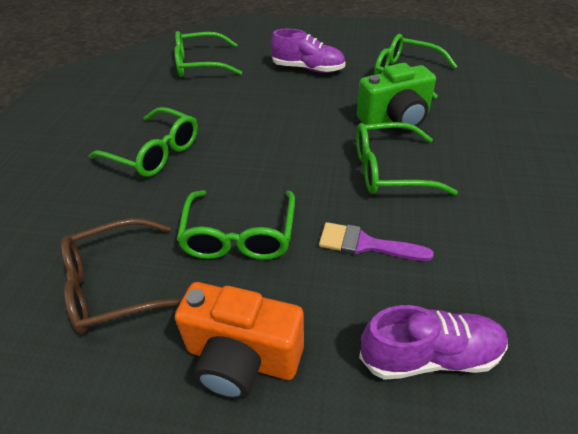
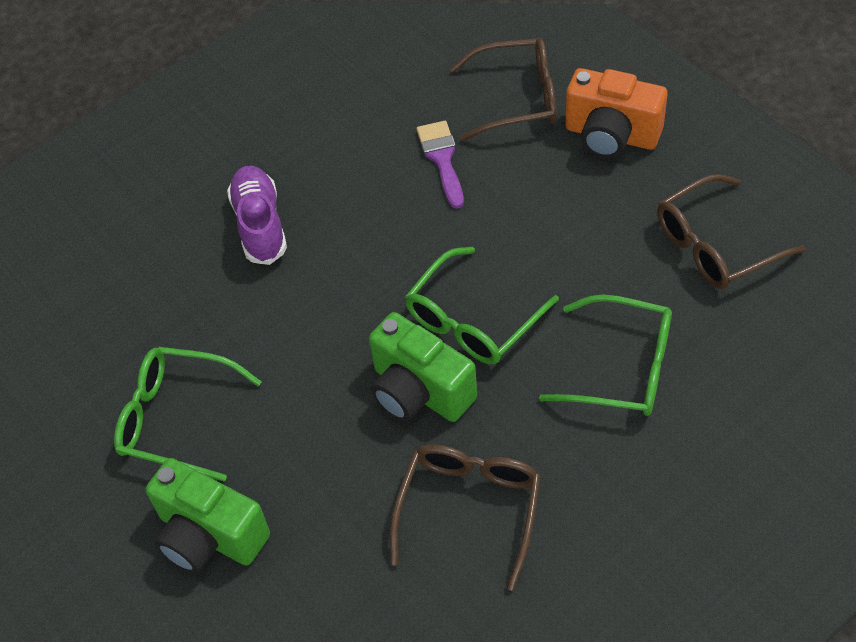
brown glasses: 1 -> 3
green camera: 1 -> 2
green glasses: 5 -> 3
purple shoe: 2 -> 1

